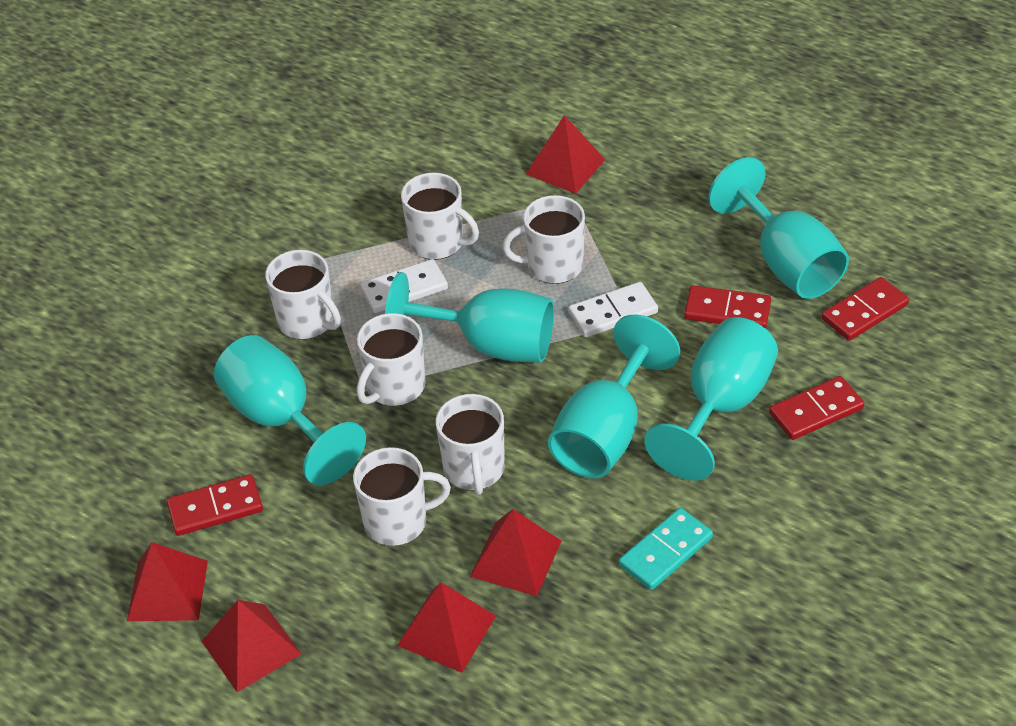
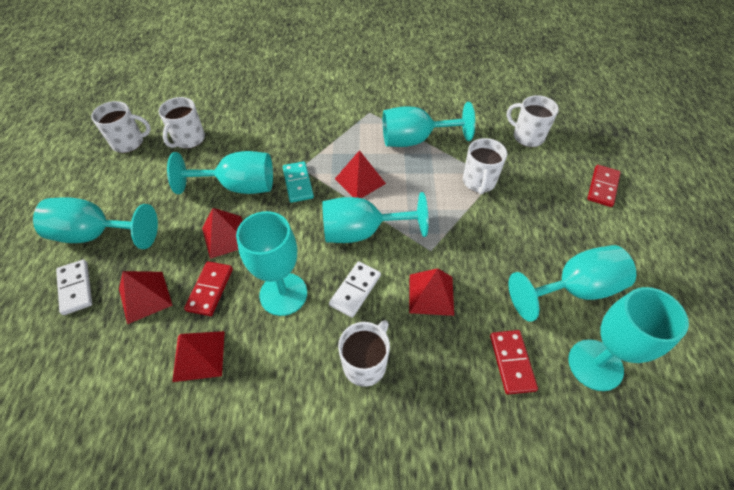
red domino: 4 -> 3
turquoise goblet: 5 -> 7
white mug: 6 -> 5

